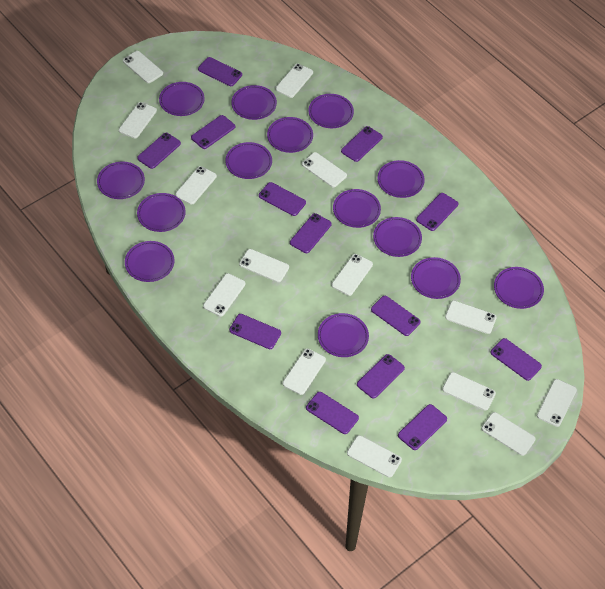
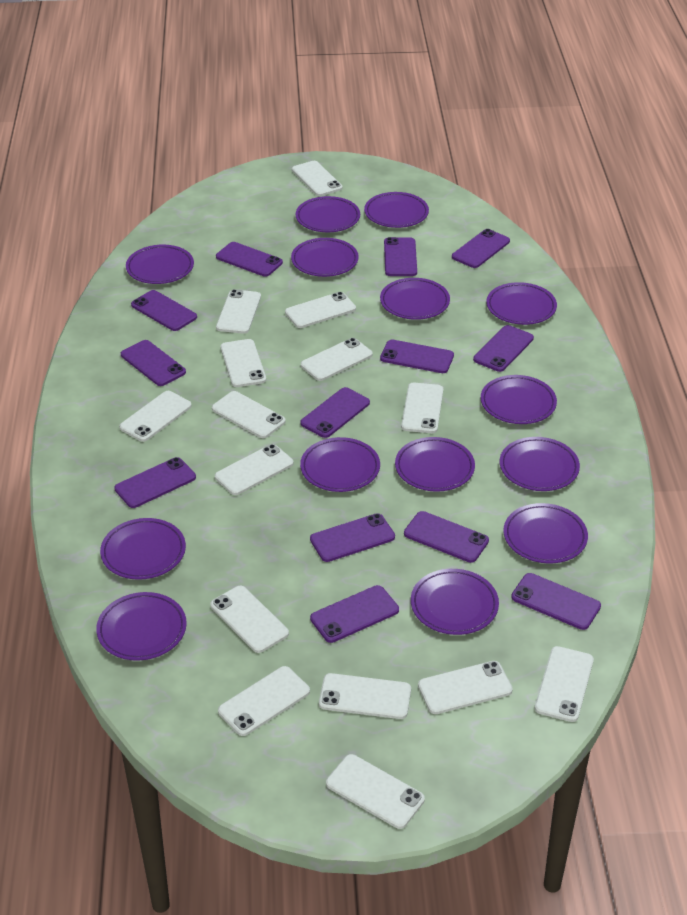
white phone: 14 -> 15

